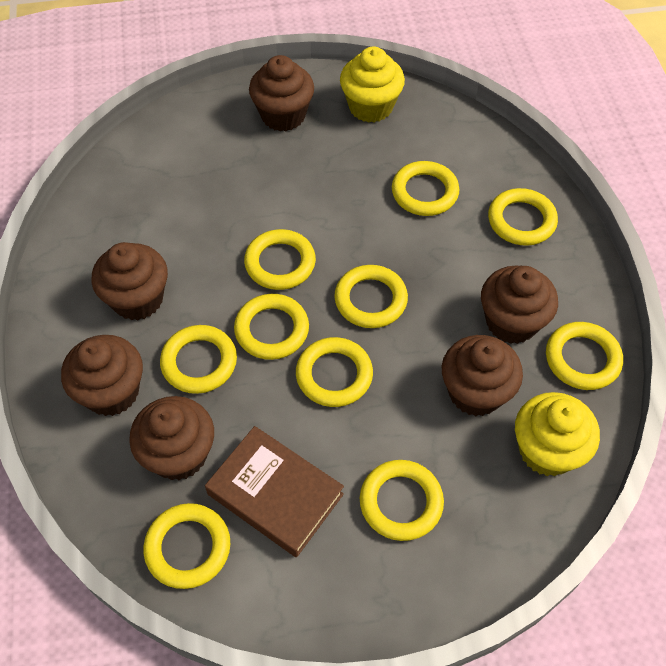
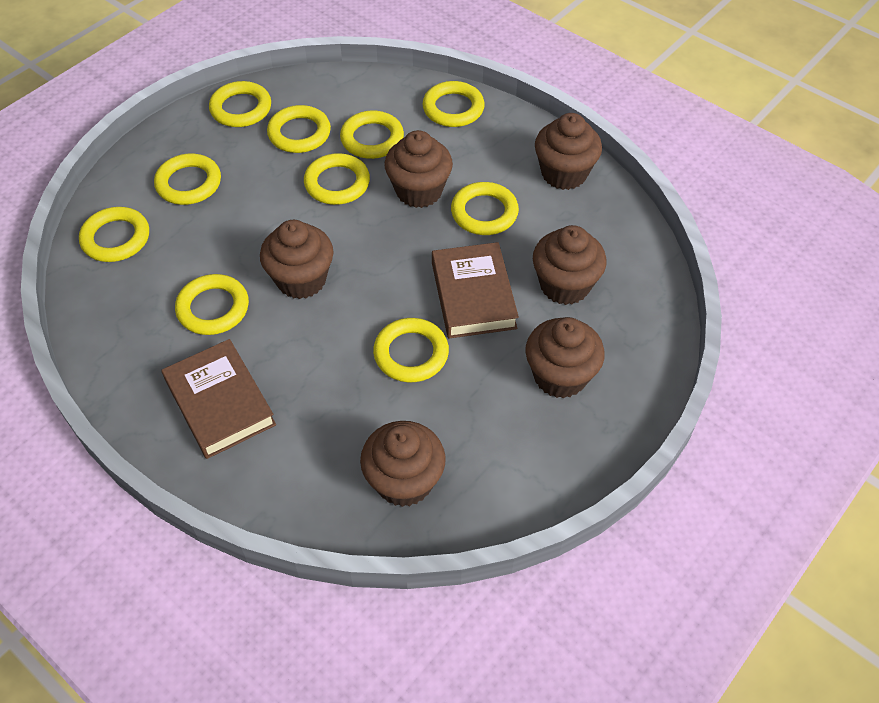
brown book: 1 -> 2
yellow cupcake: 2 -> 0

